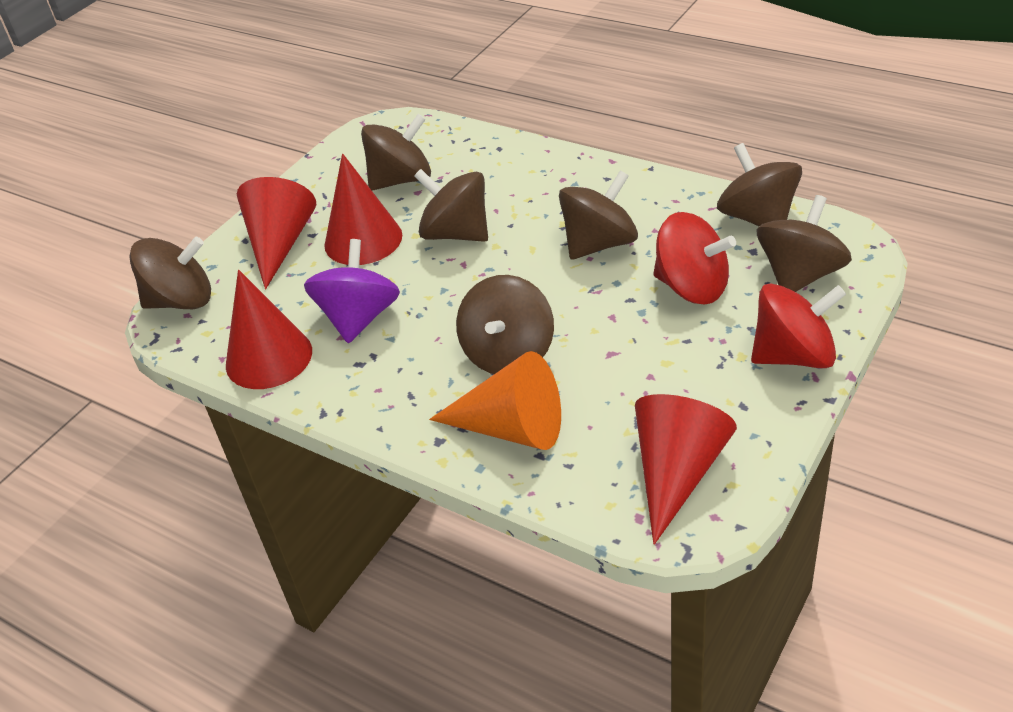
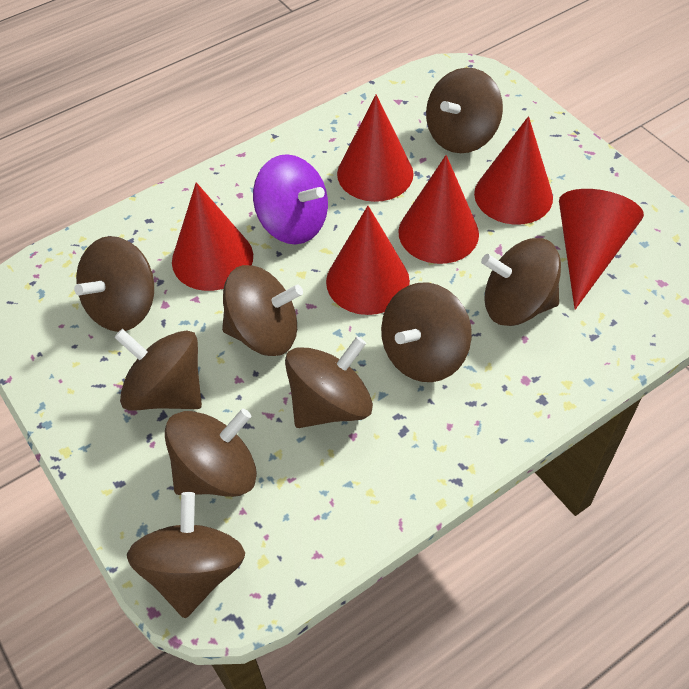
brown spinning top: 7 -> 9
orange cone: 1 -> 0
red cone: 4 -> 6
red spinning top: 2 -> 0

